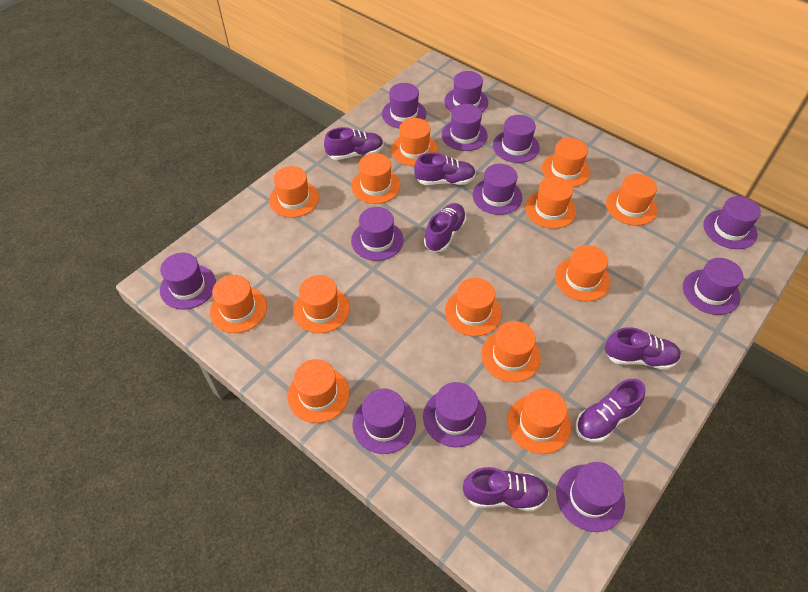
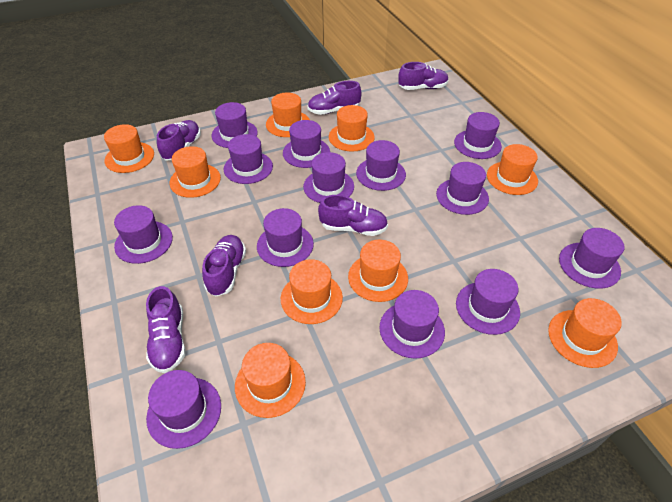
orange hat: 13 -> 9
purple hat: 12 -> 13

